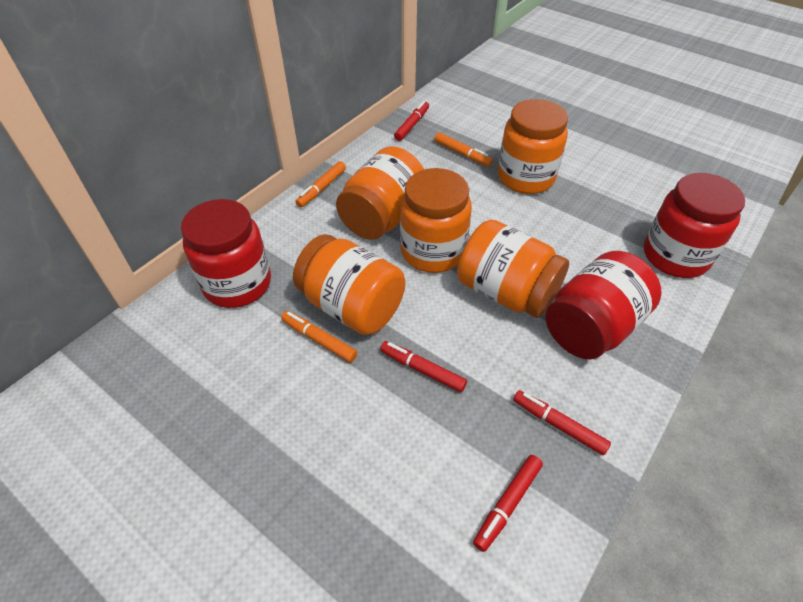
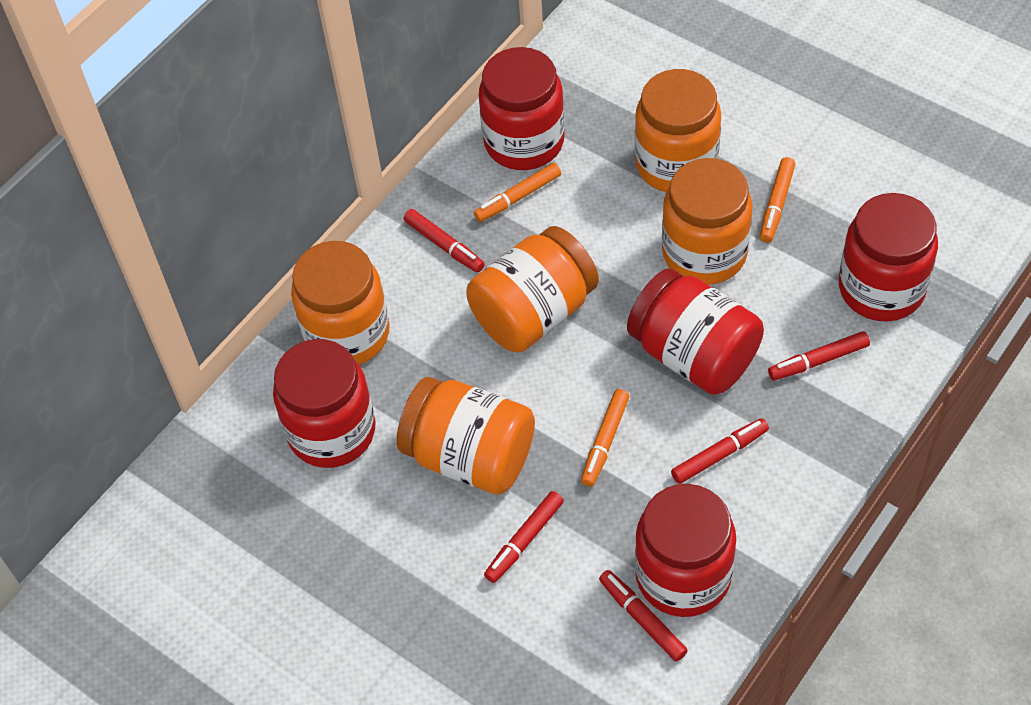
red jar: 3 -> 5
red marker: 4 -> 5

